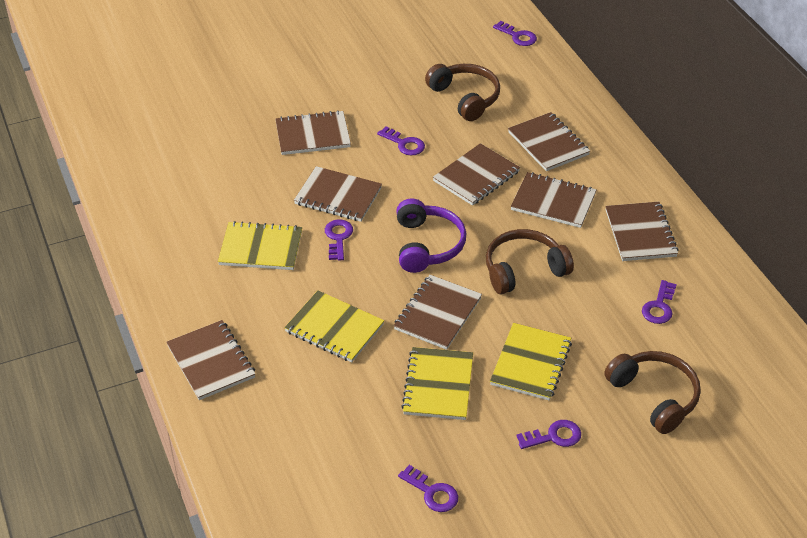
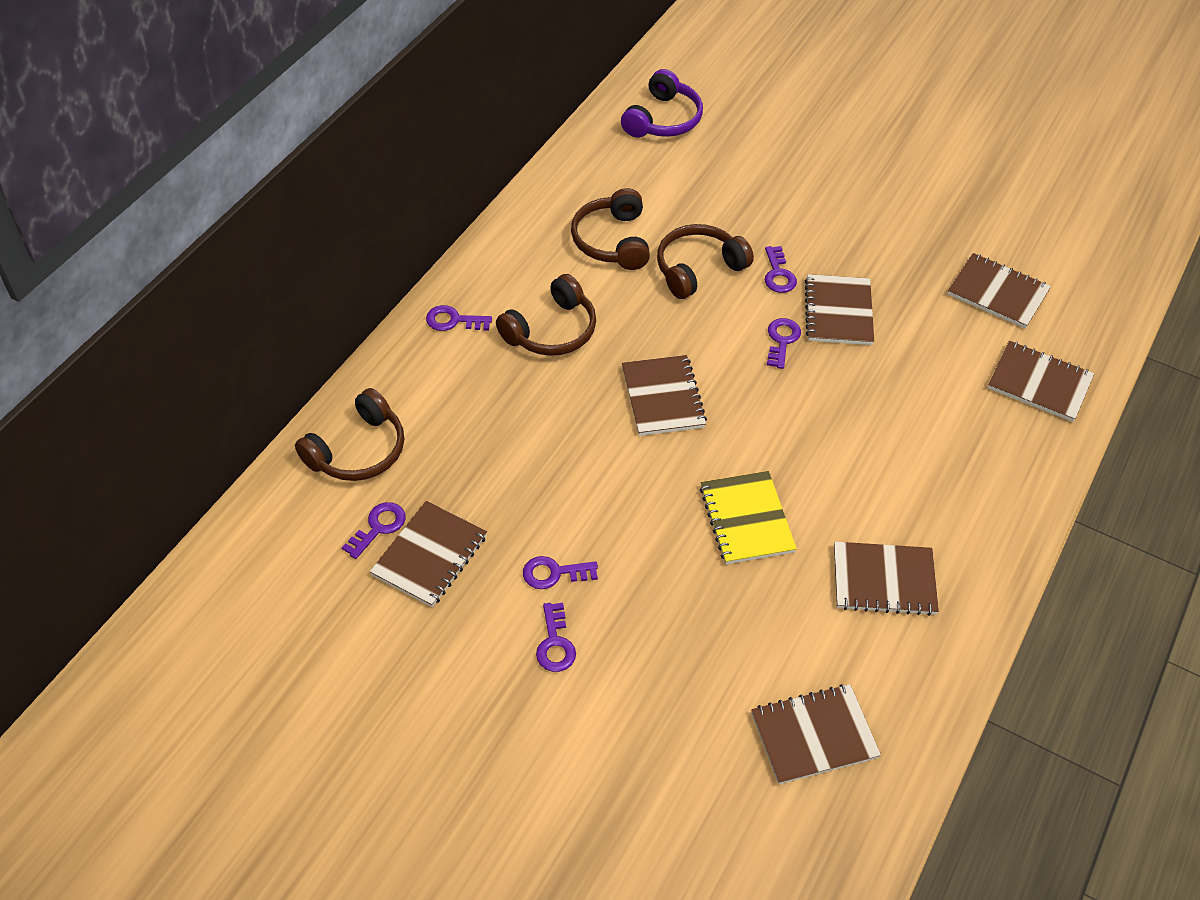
brown headphones: 3 -> 4
brown notebook: 8 -> 7
yellow notebook: 4 -> 1

